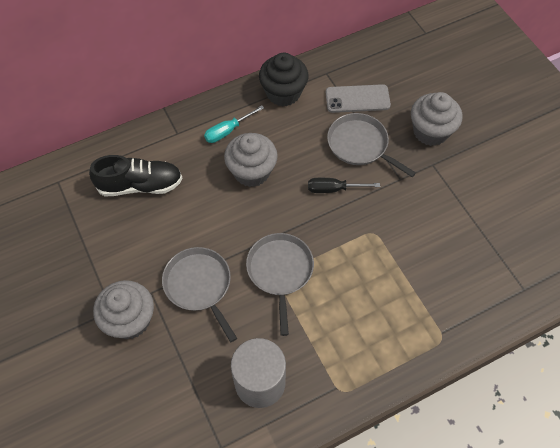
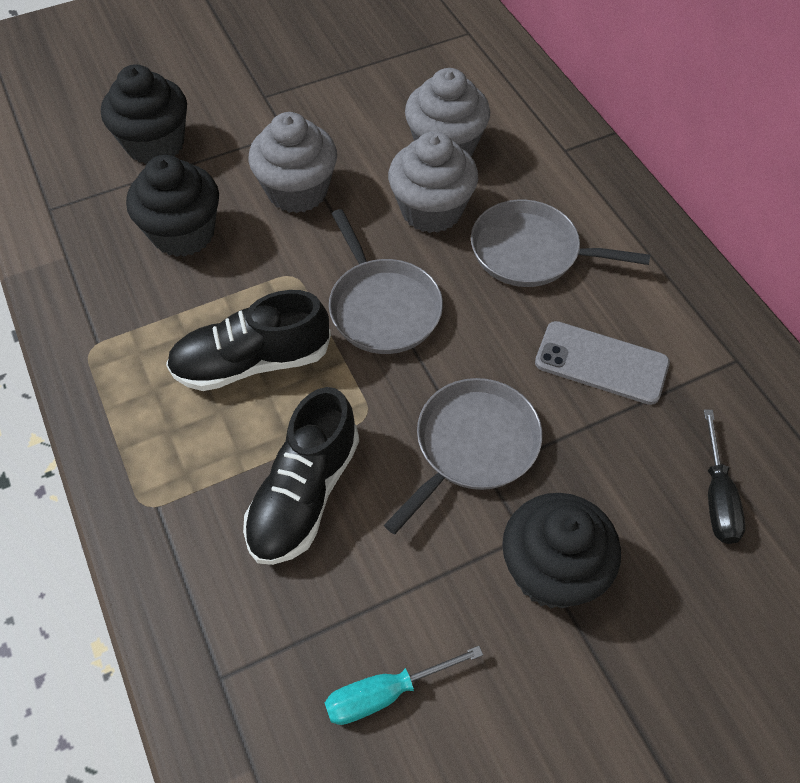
black cupcake: 1 -> 3
black shoe: 1 -> 2
grey cylinder: 1 -> 0

